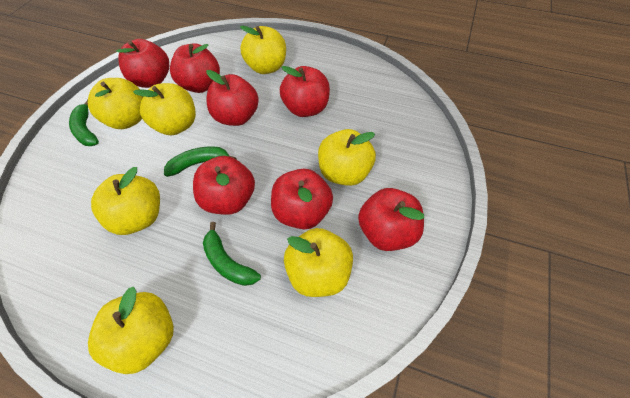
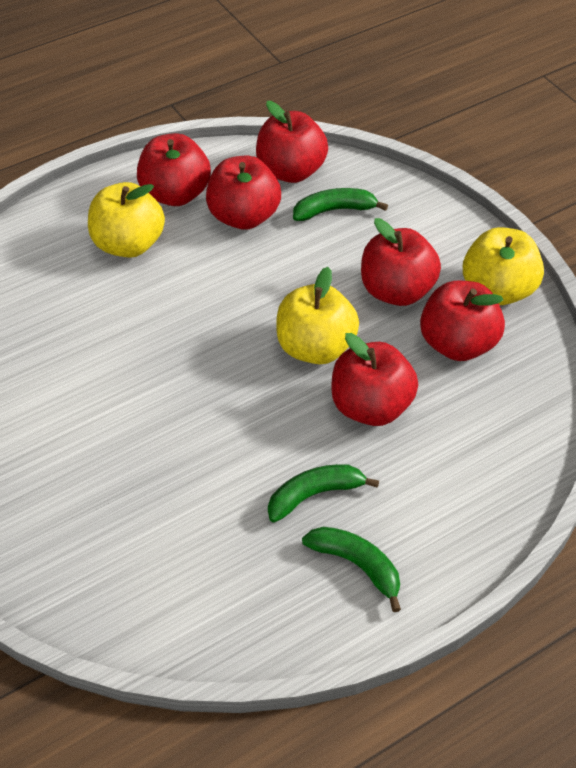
red apple: 7 -> 6
yellow apple: 7 -> 3

